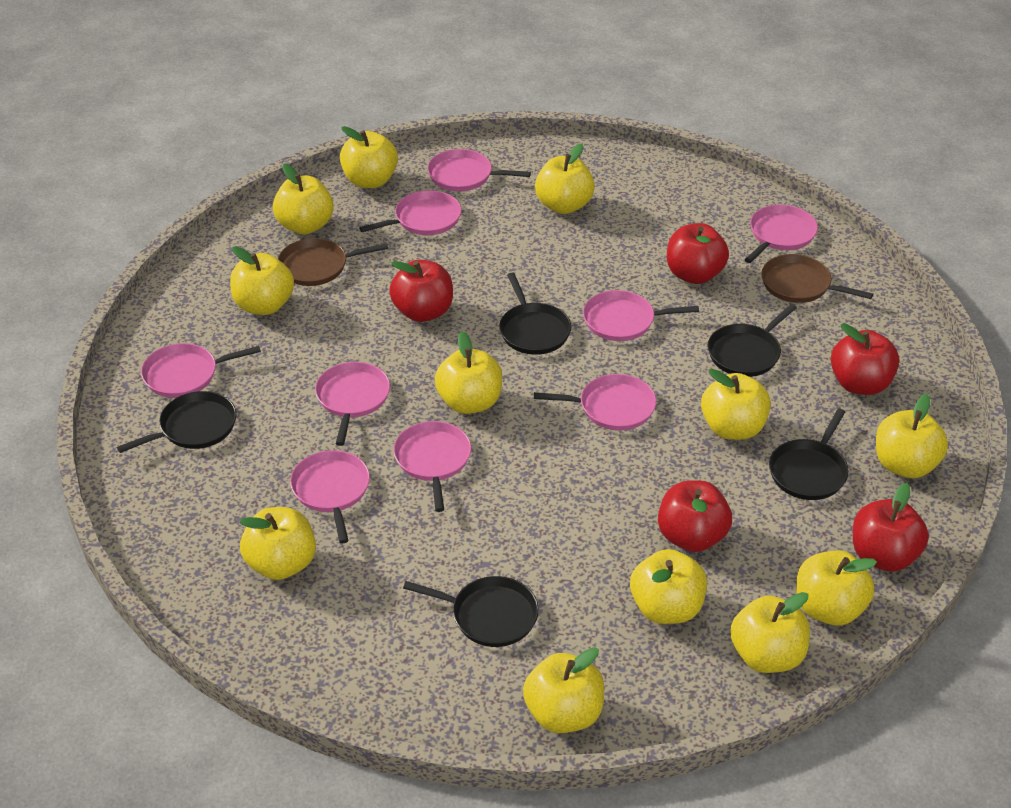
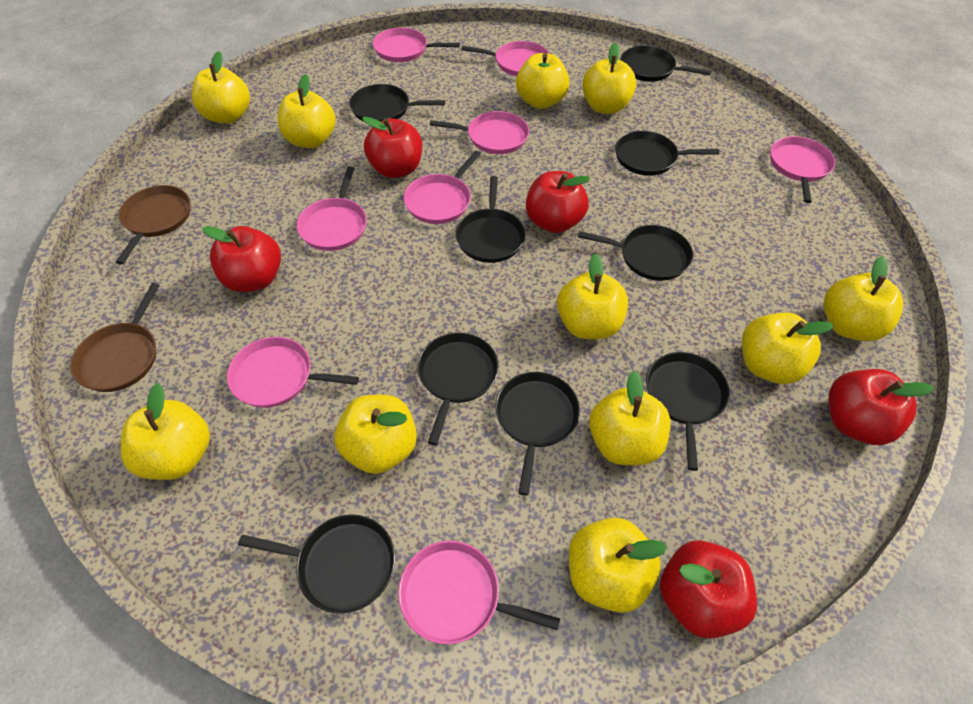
black pan: 5 -> 9
pink pan: 9 -> 8
yellow apple: 12 -> 11

